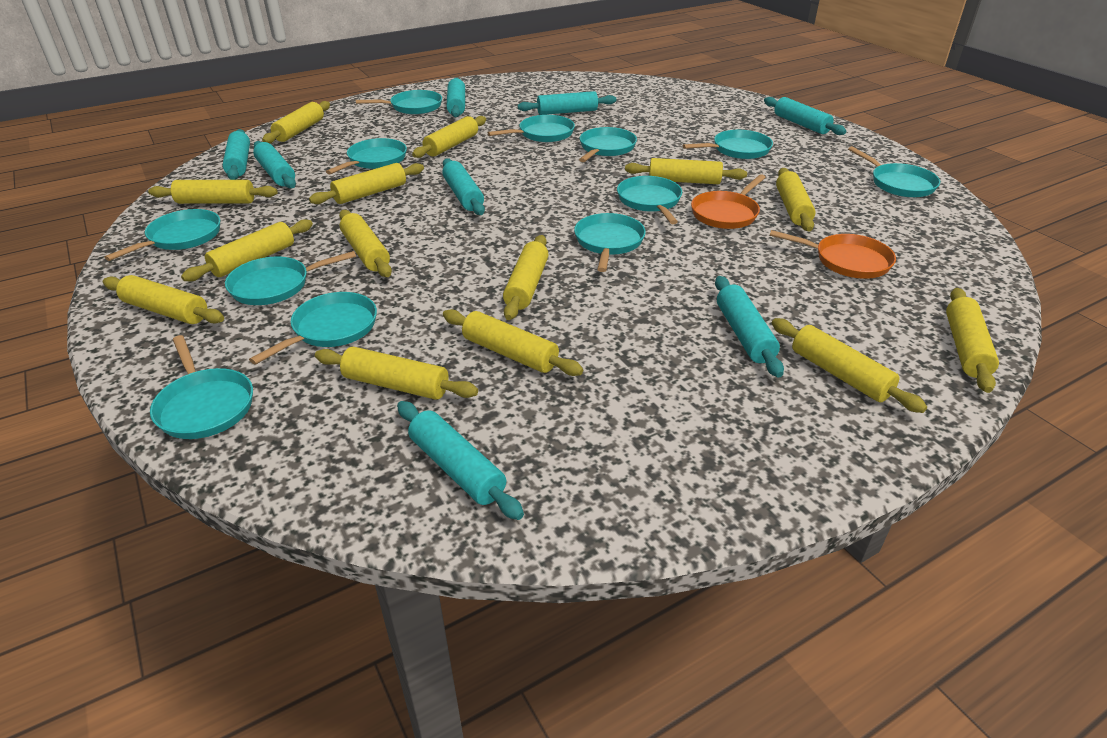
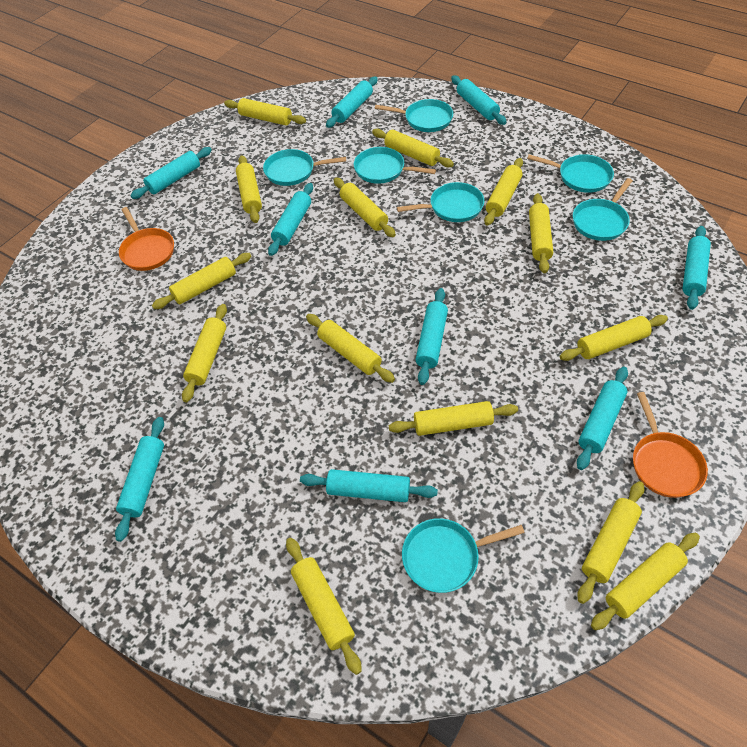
turquoise pan: 12 -> 7
turquoise rolling pin: 8 -> 9

